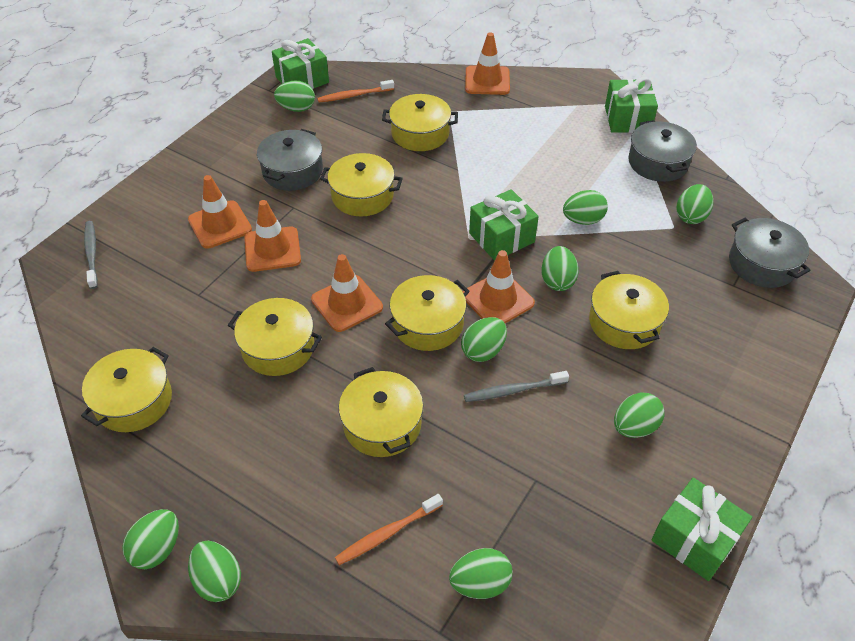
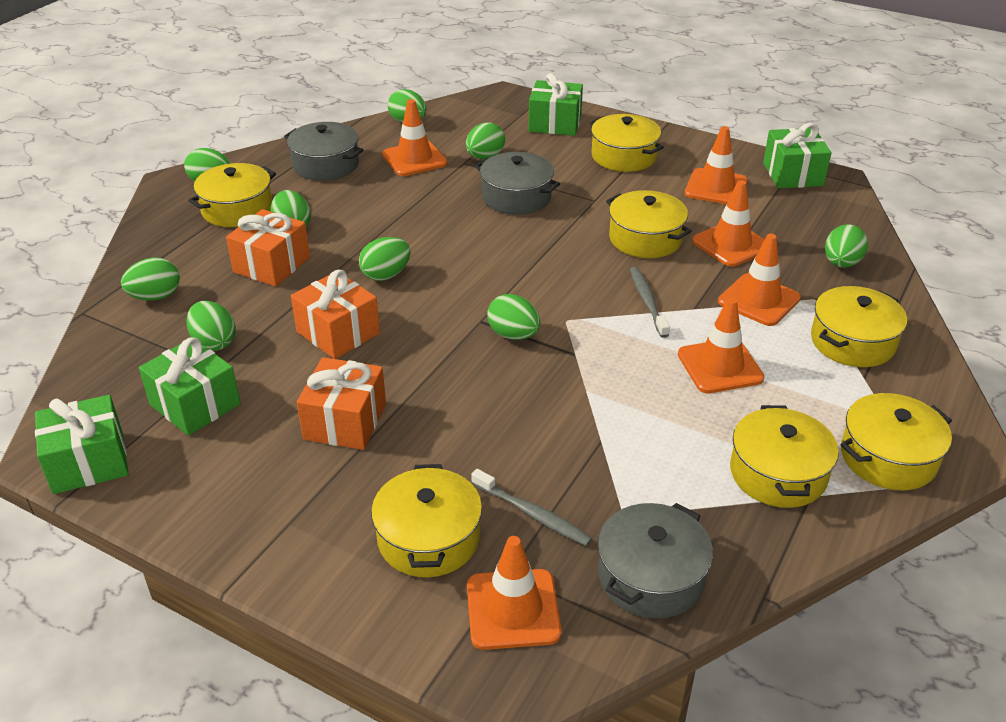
orange gift: 0 -> 3
orange toothbrush: 2 -> 0
orange traffic cone: 5 -> 6

